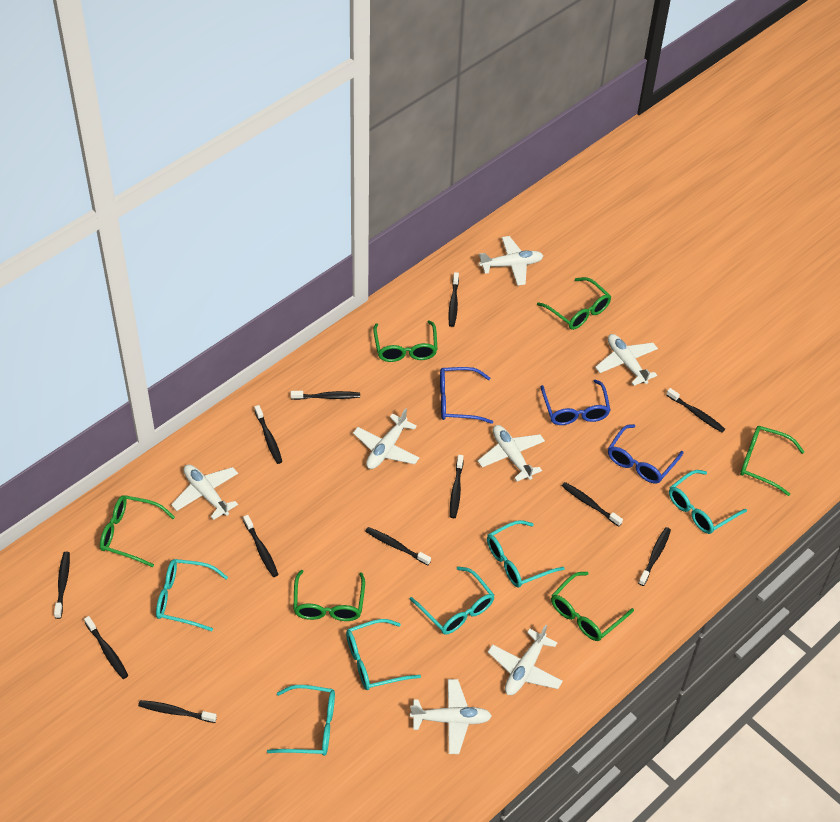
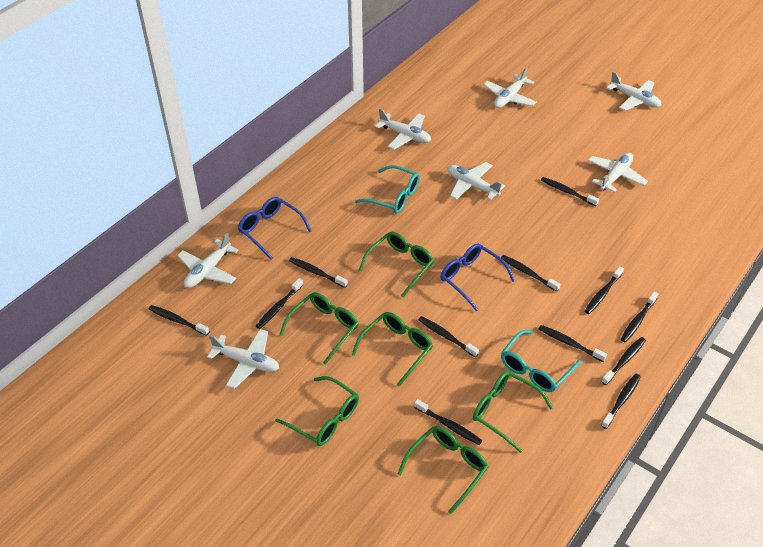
blue glasses: 3 -> 2
turquoise glasses: 6 -> 2

